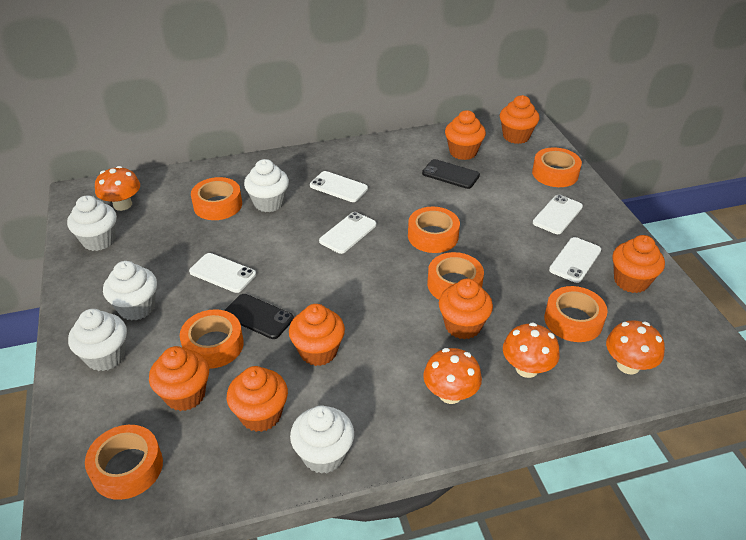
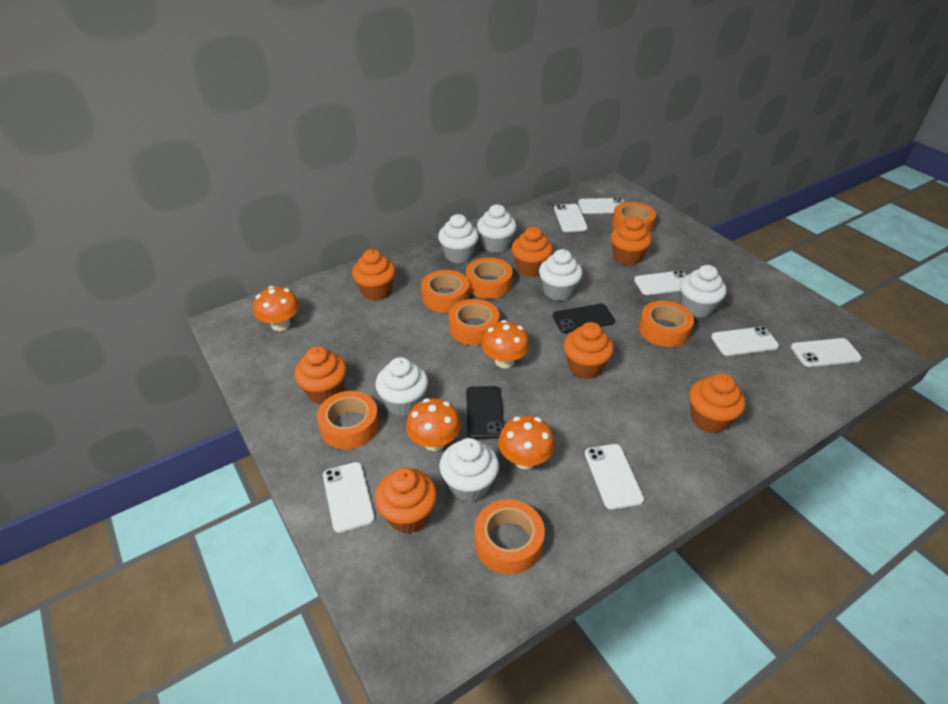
white cupcake: 5 -> 6
white phone: 5 -> 7

